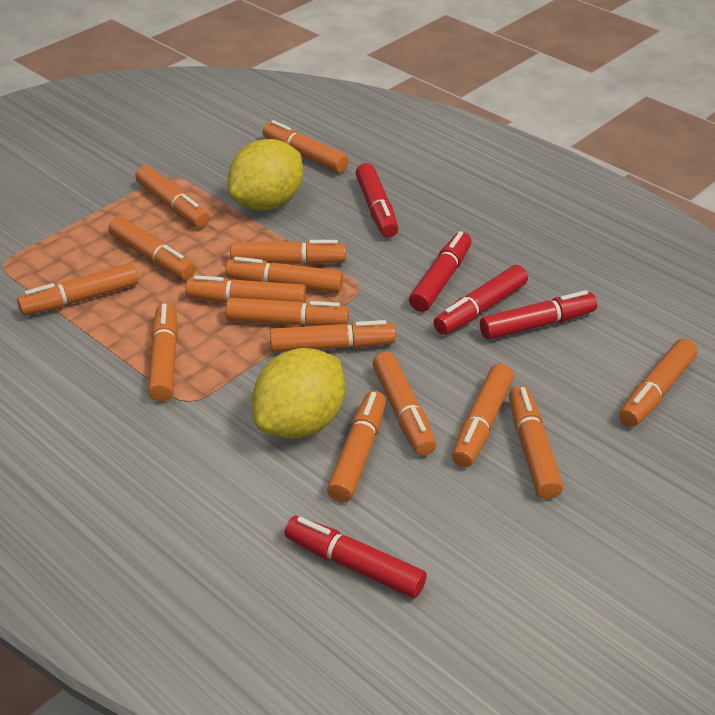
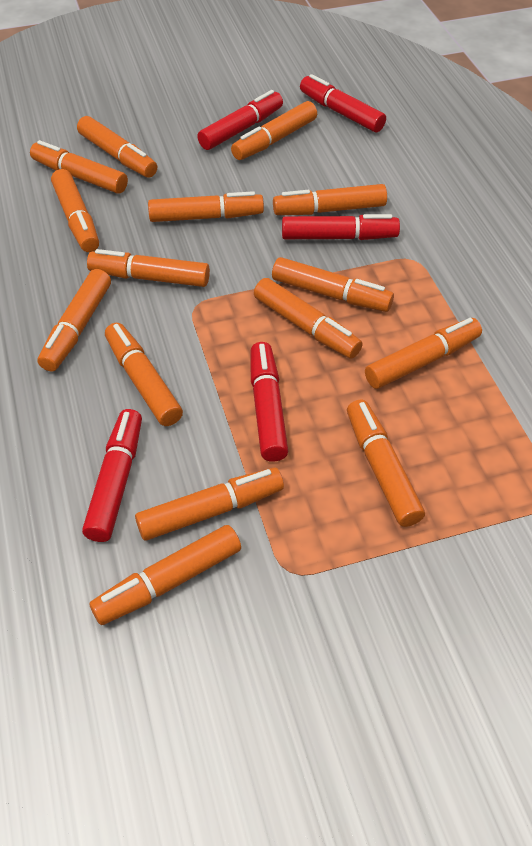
yellow lemon: 2 -> 0

